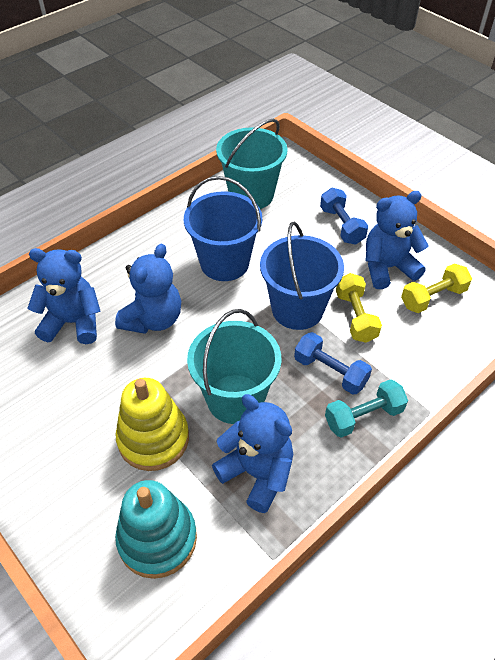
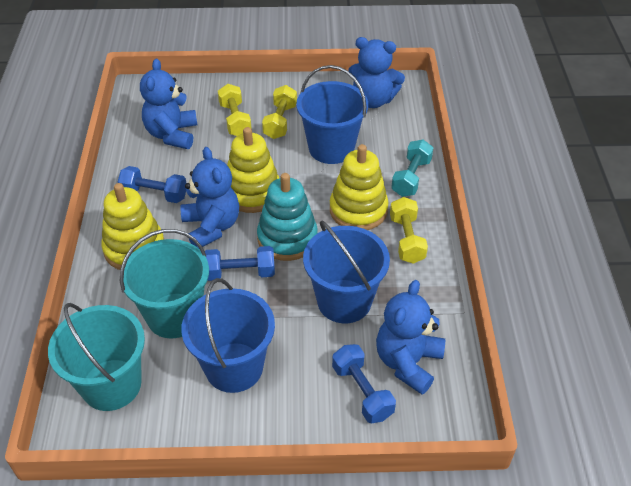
blue bucket: 2 -> 3
blue dumbbell: 2 -> 3
yellow dumbbell: 2 -> 3
yellow stacking toy: 1 -> 3

